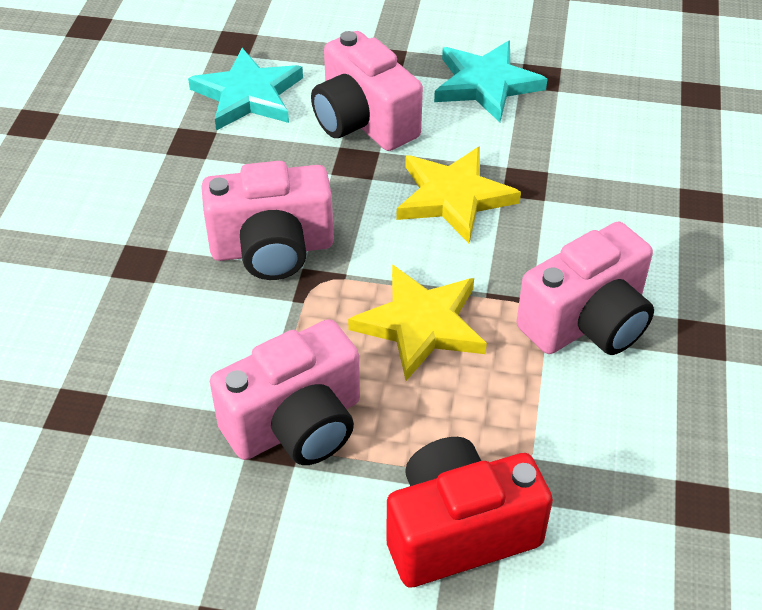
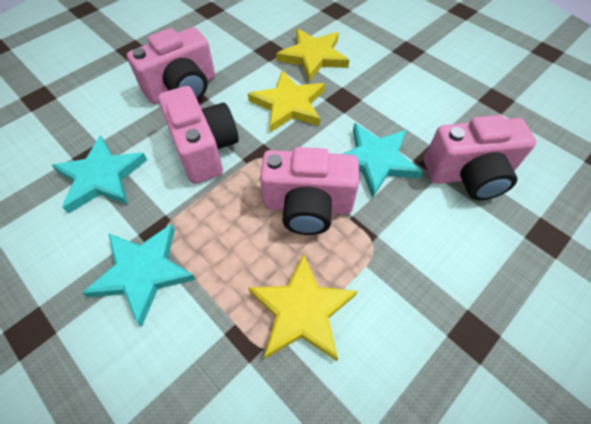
red camera: 1 -> 0
turquoise star: 2 -> 3
yellow star: 2 -> 3

